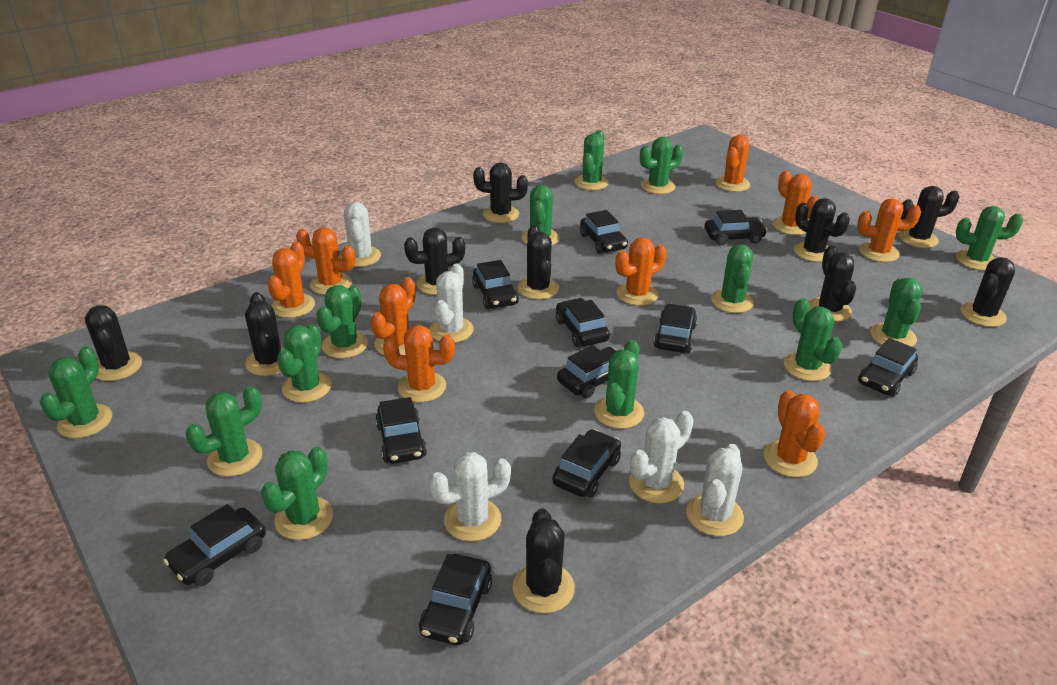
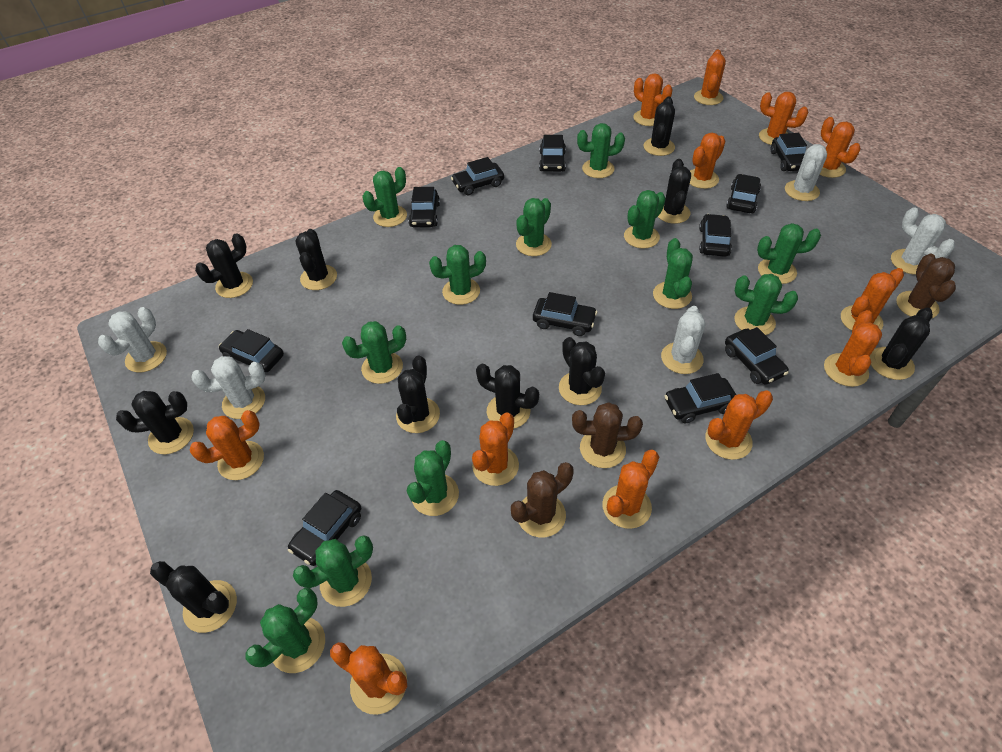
brown cactus: 0 -> 3
green cactus: 13 -> 12
orange cactus: 9 -> 12

